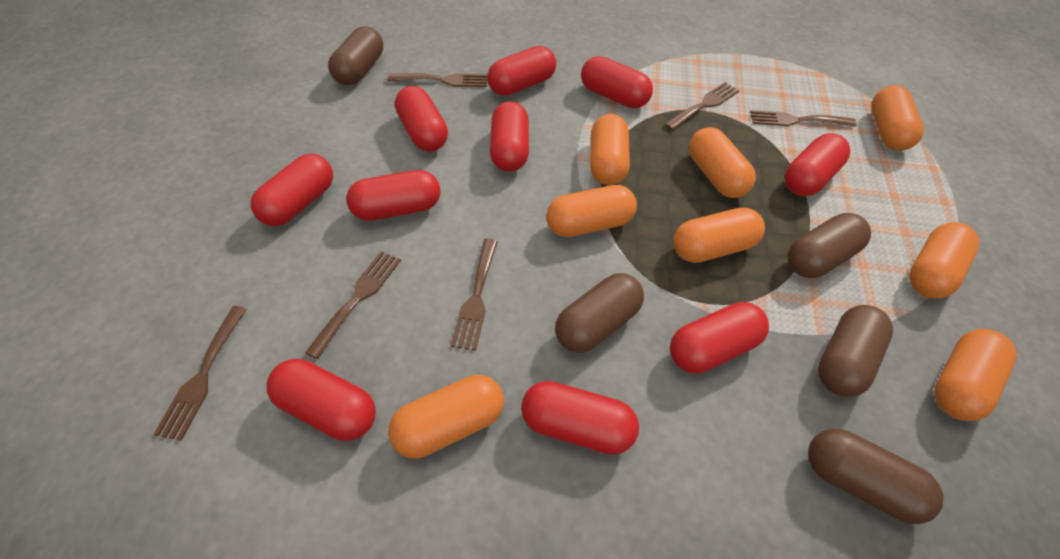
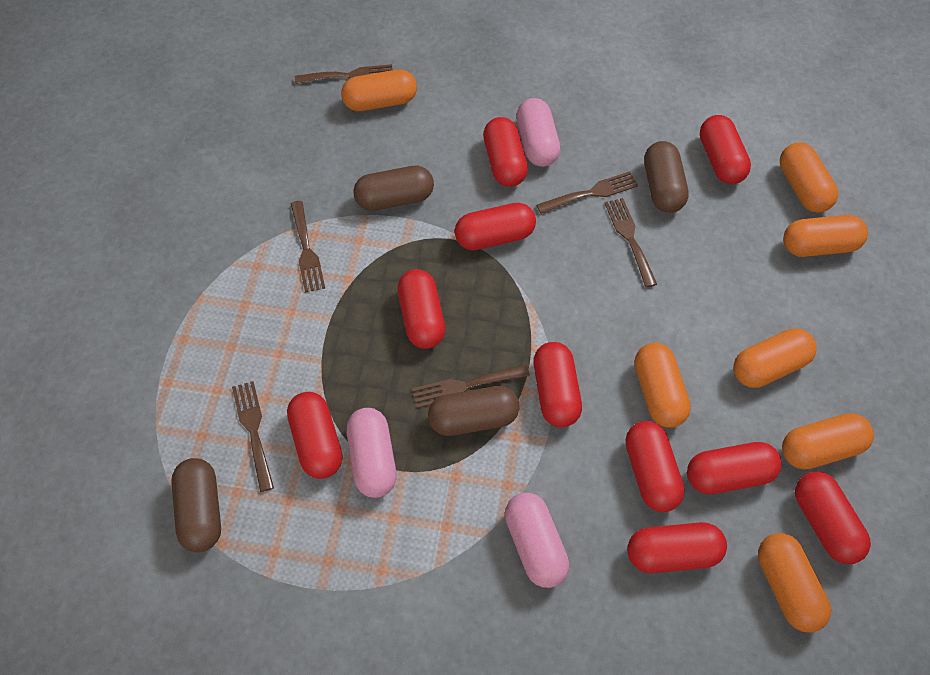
brown capsule: 5 -> 4
orange capsule: 8 -> 7
pink capsule: 0 -> 3

